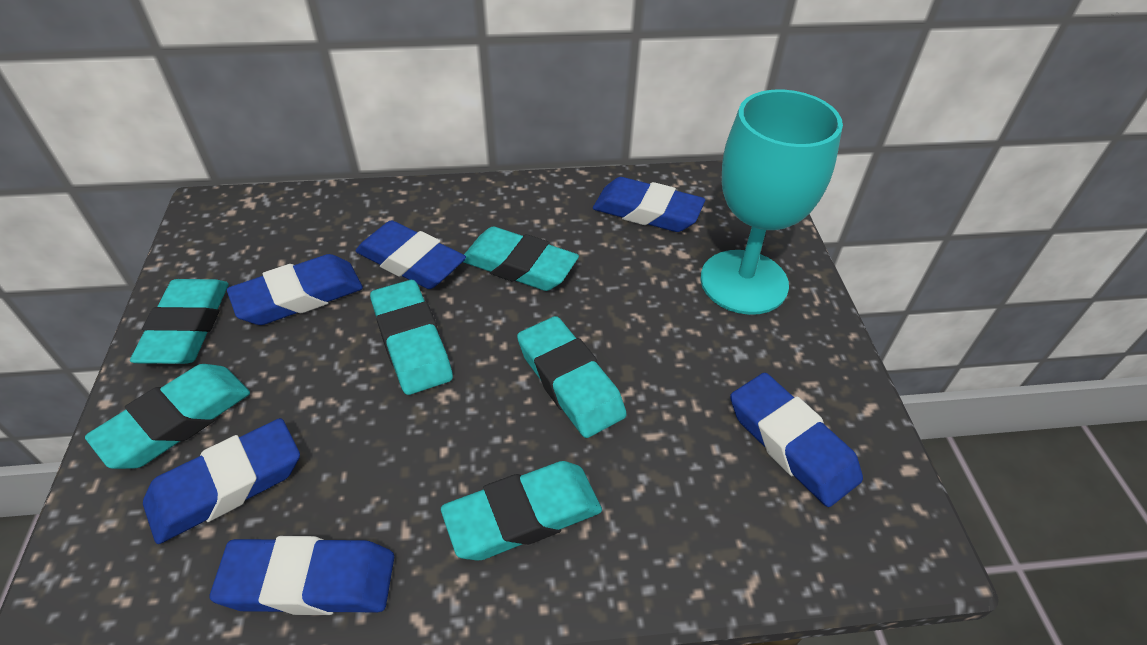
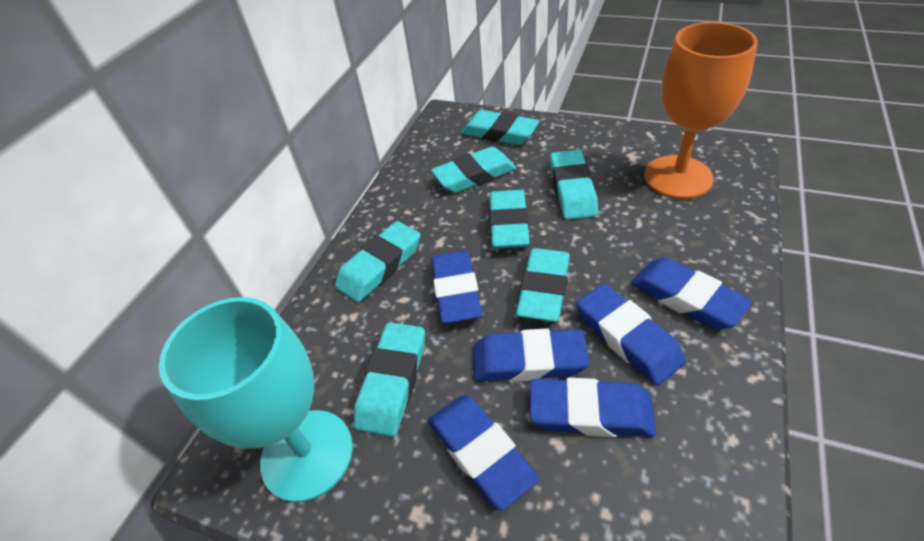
orange goblet: 0 -> 1
turquoise eraser: 6 -> 7

